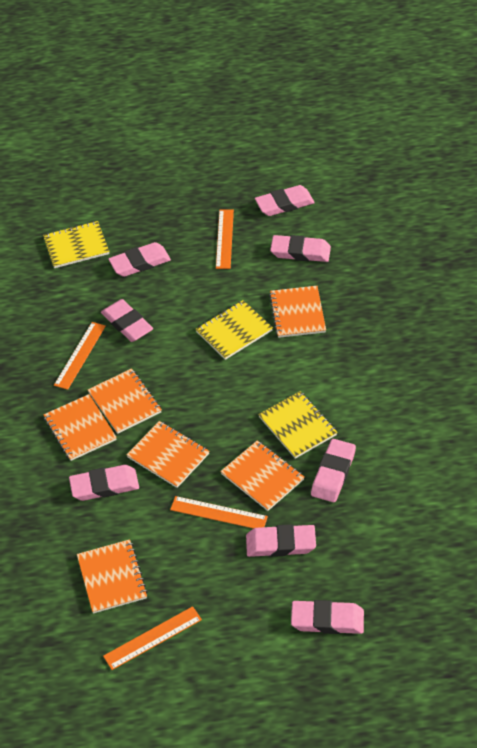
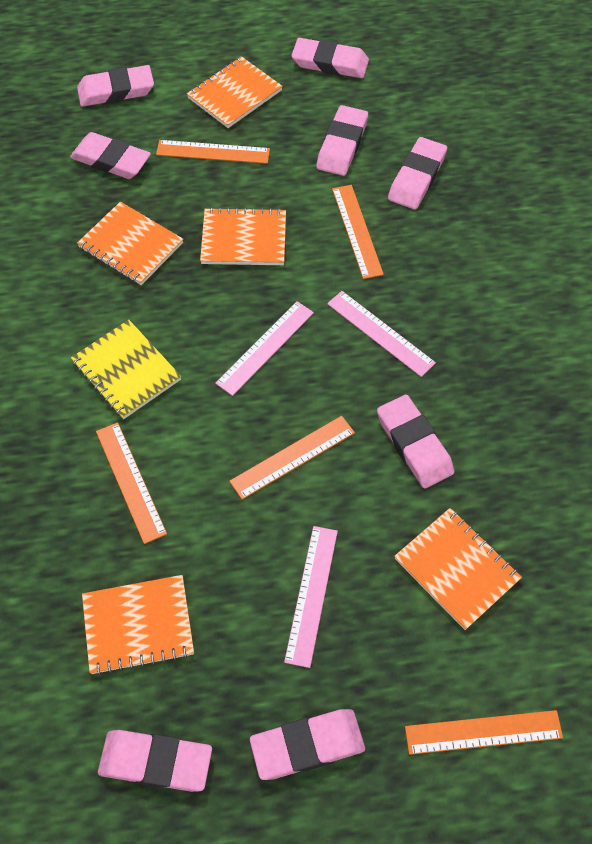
orange notebook: 6 -> 5
orange ruler: 4 -> 5
pink ruler: 0 -> 3
yellow notebook: 3 -> 1

